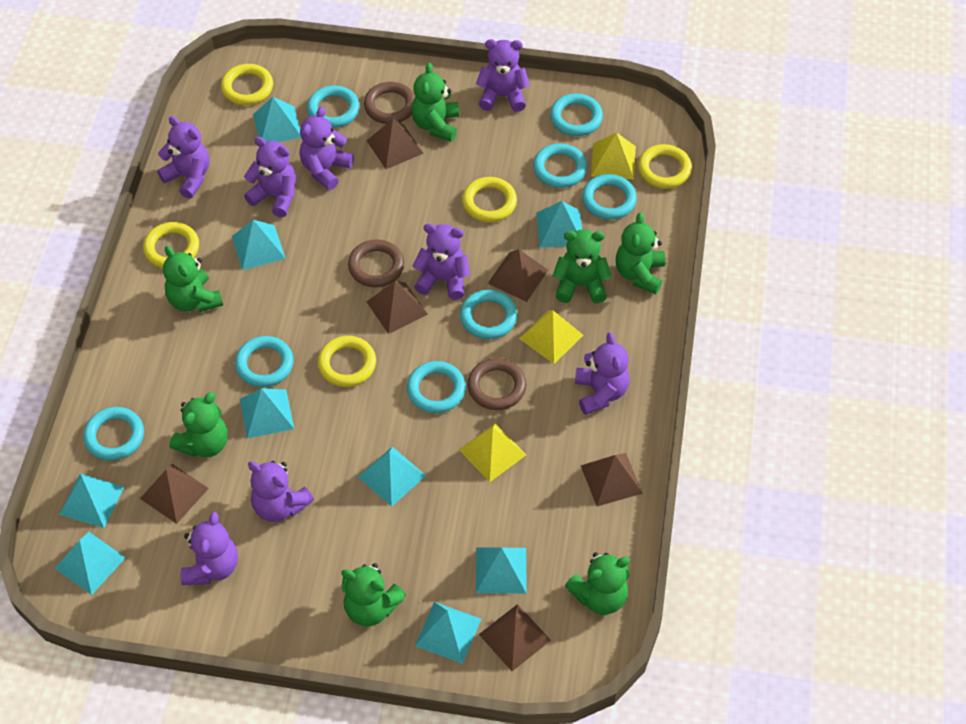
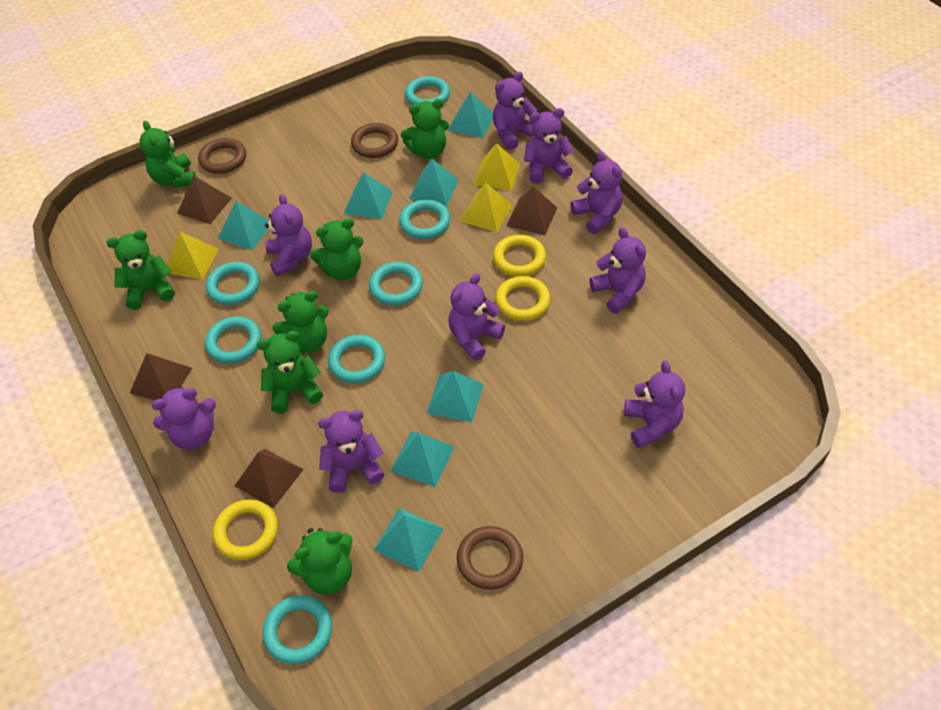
brown pyramid: 6 -> 4
purple teddy bear: 8 -> 9
turquoise pyramid: 9 -> 7
turquoise ring: 8 -> 7
yellow ring: 5 -> 3

